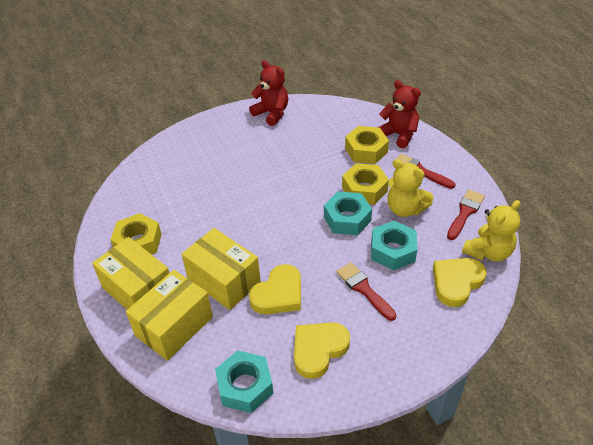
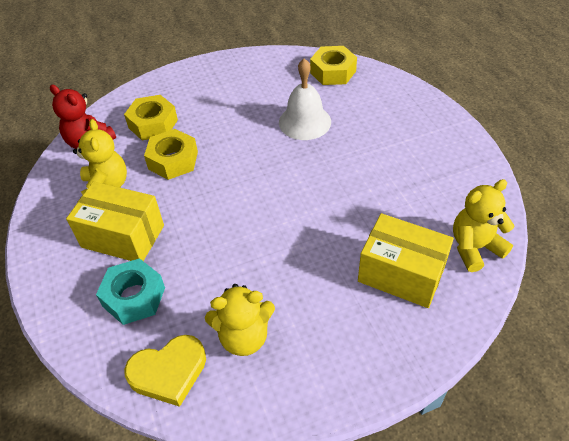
red brush: 3 -> 0
red teddy bear: 2 -> 1
turquoise nut: 3 -> 1
white bell: 0 -> 1
yellow box: 3 -> 2
yellow heart: 3 -> 1
yellow teddy bear: 2 -> 3

